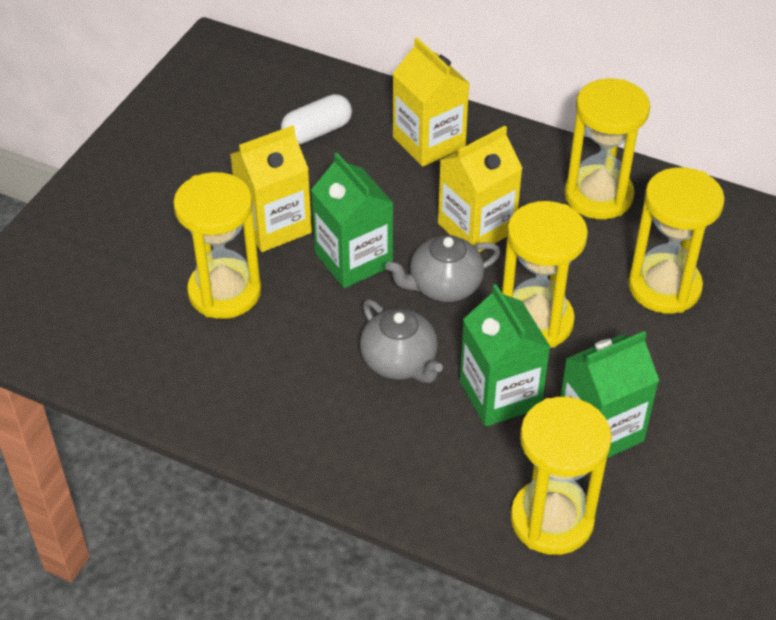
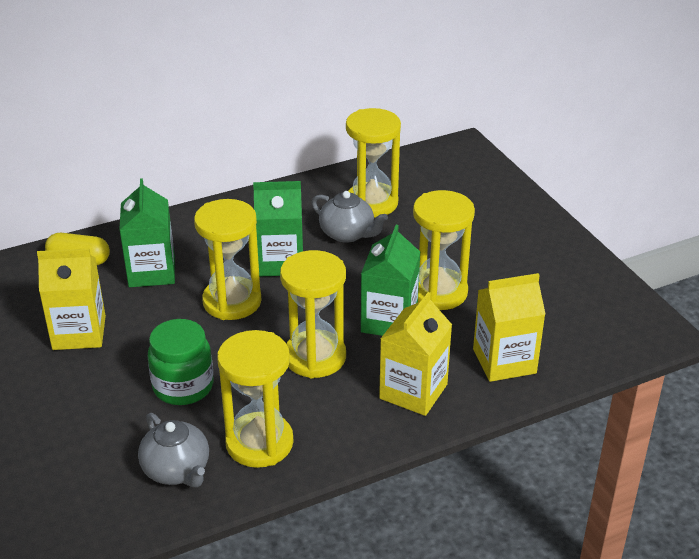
green jar: 0 -> 1
white capsule: 1 -> 0
yellow capsule: 0 -> 1

